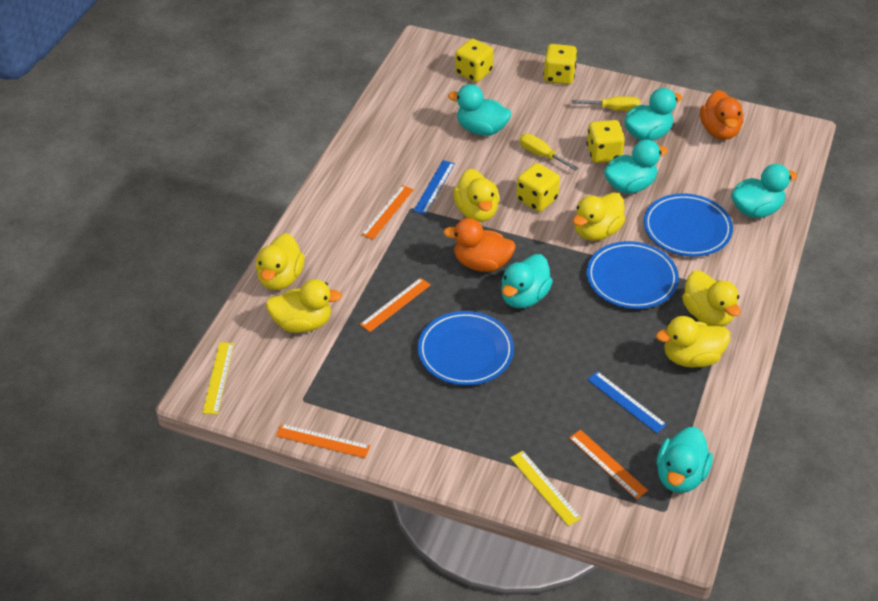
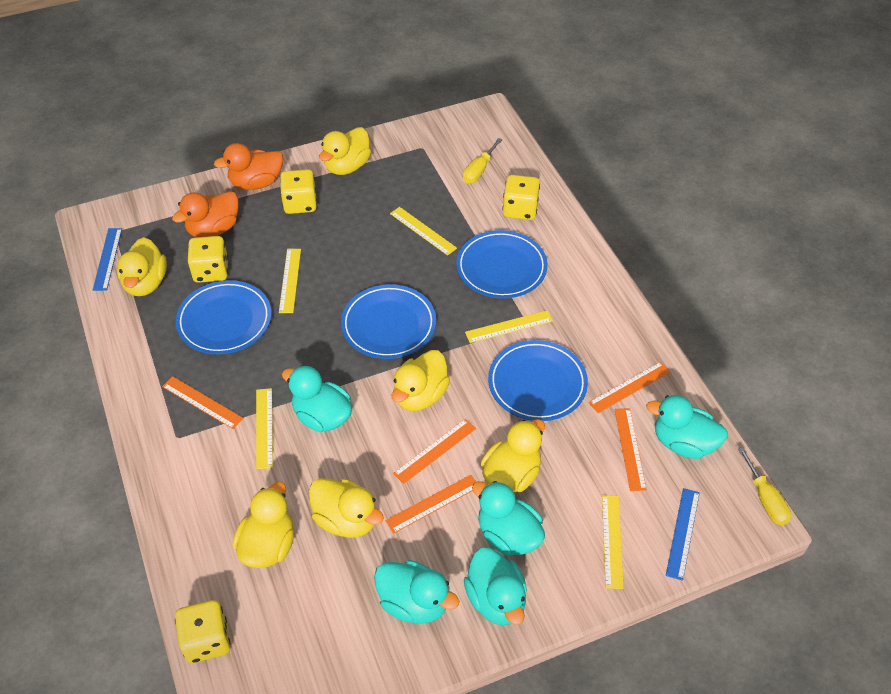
blue plate: 3 -> 4
orange ruler: 4 -> 5
turquoise duck: 6 -> 5
yellow ruler: 2 -> 5

